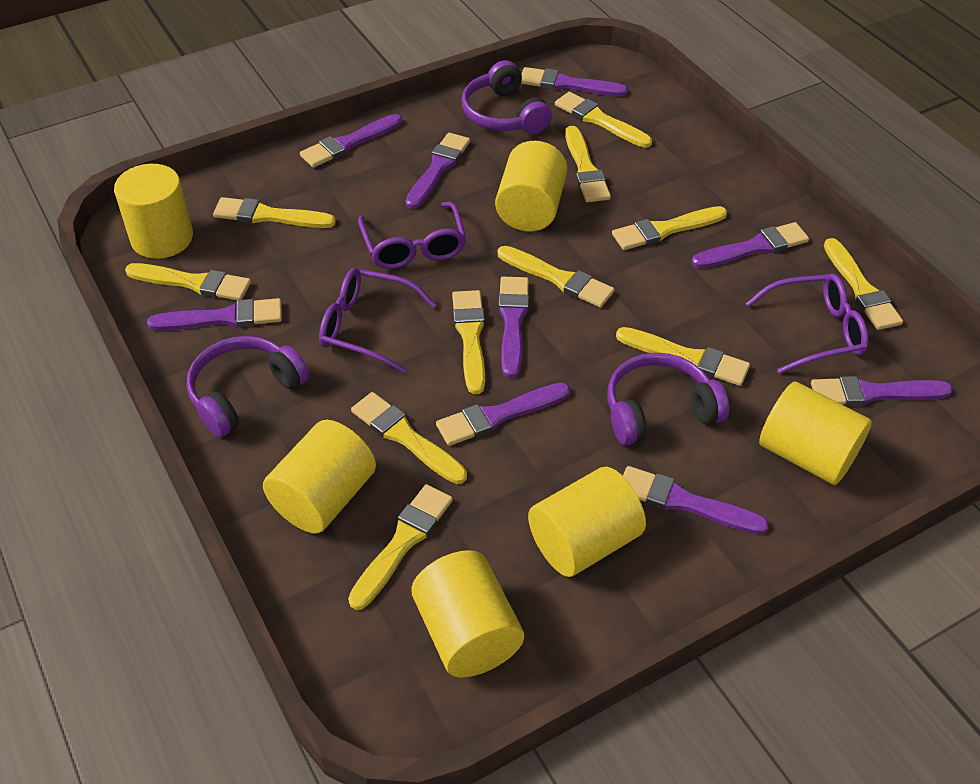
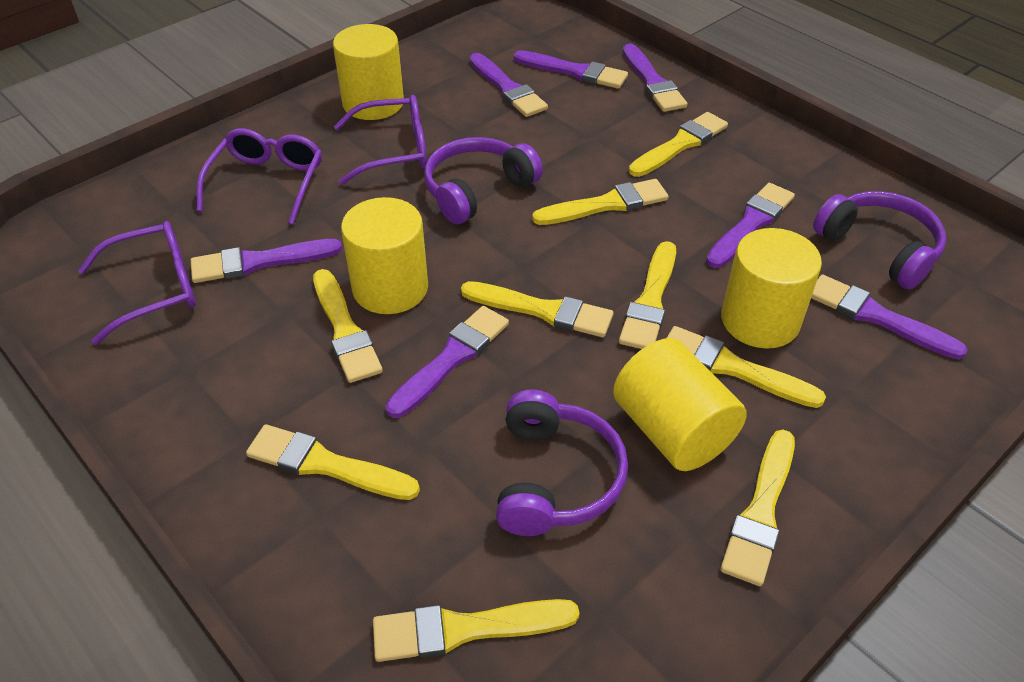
purple brush: 9 -> 7
yellow brush: 11 -> 9
yellow cylinder: 6 -> 4

